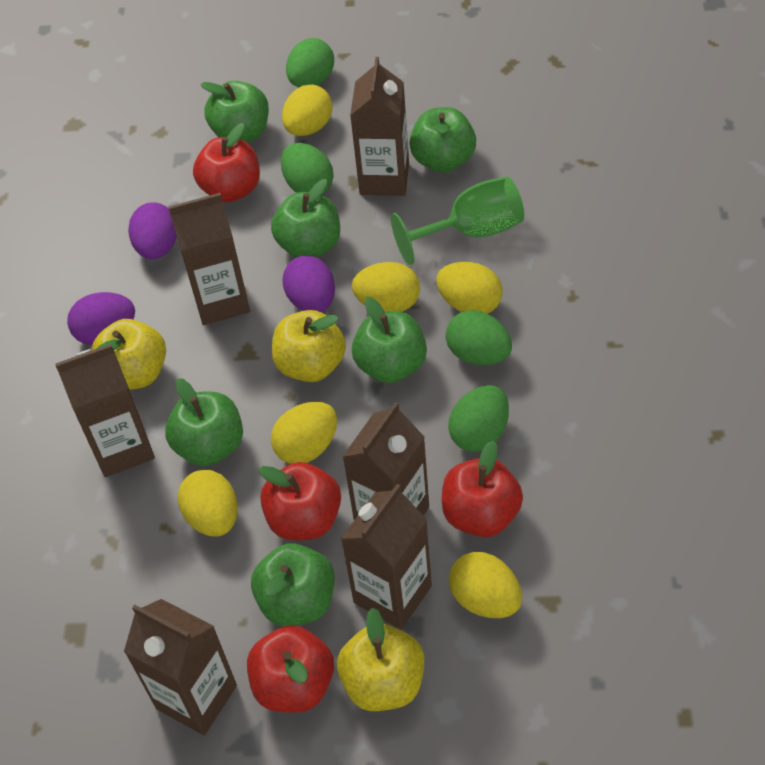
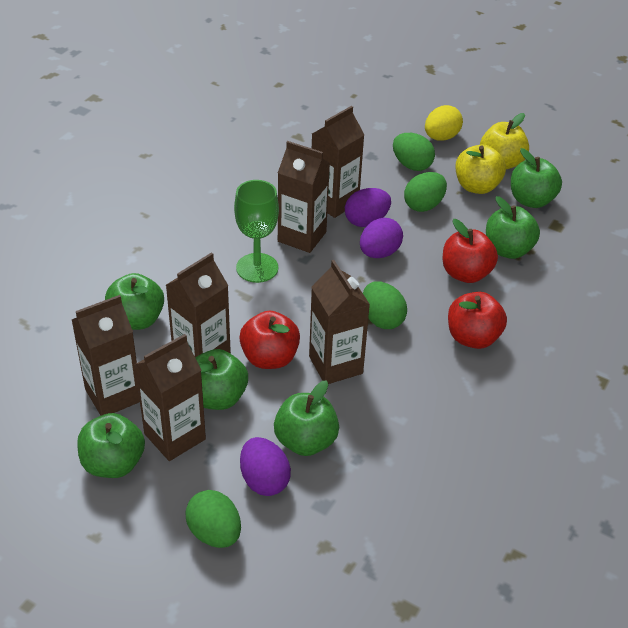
red apple: 4 -> 3
yellow apple: 3 -> 2
yellow egg: 6 -> 1

